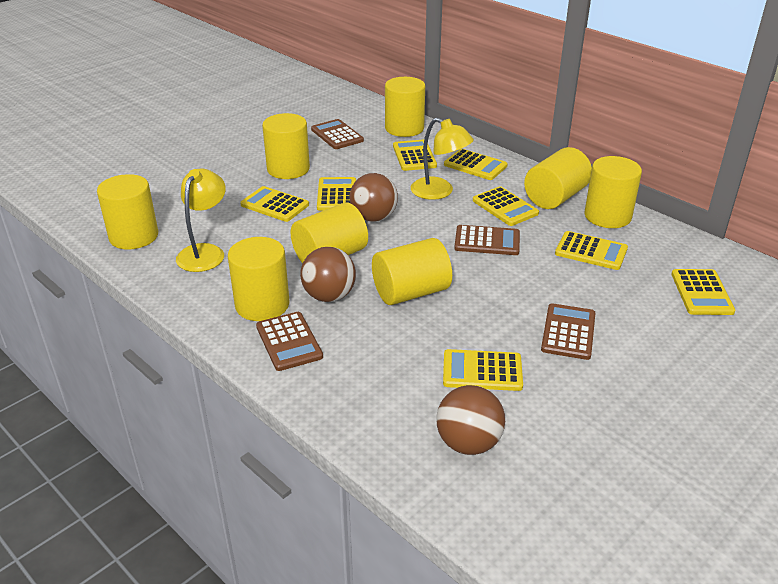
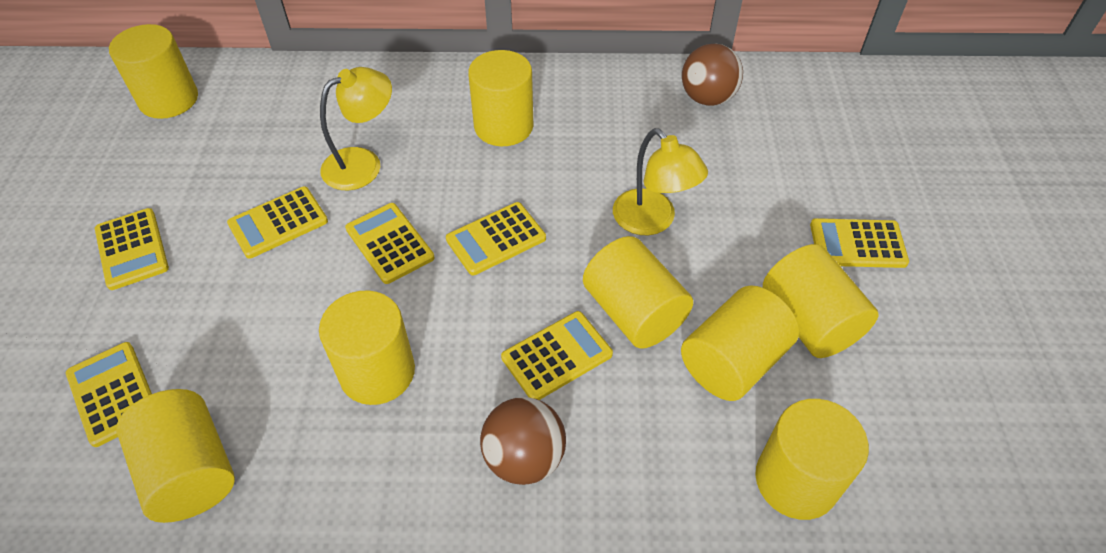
brown ball: 3 -> 2
brown calculator: 4 -> 0
yellow calculator: 8 -> 7

